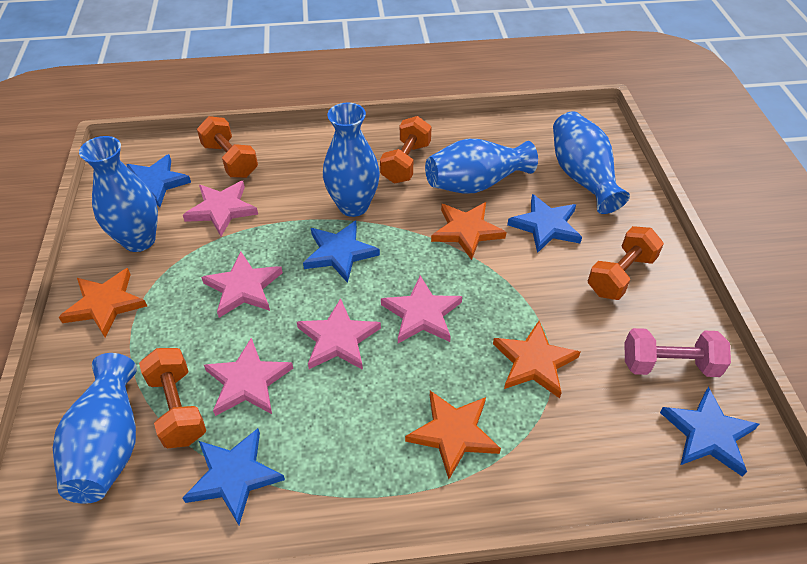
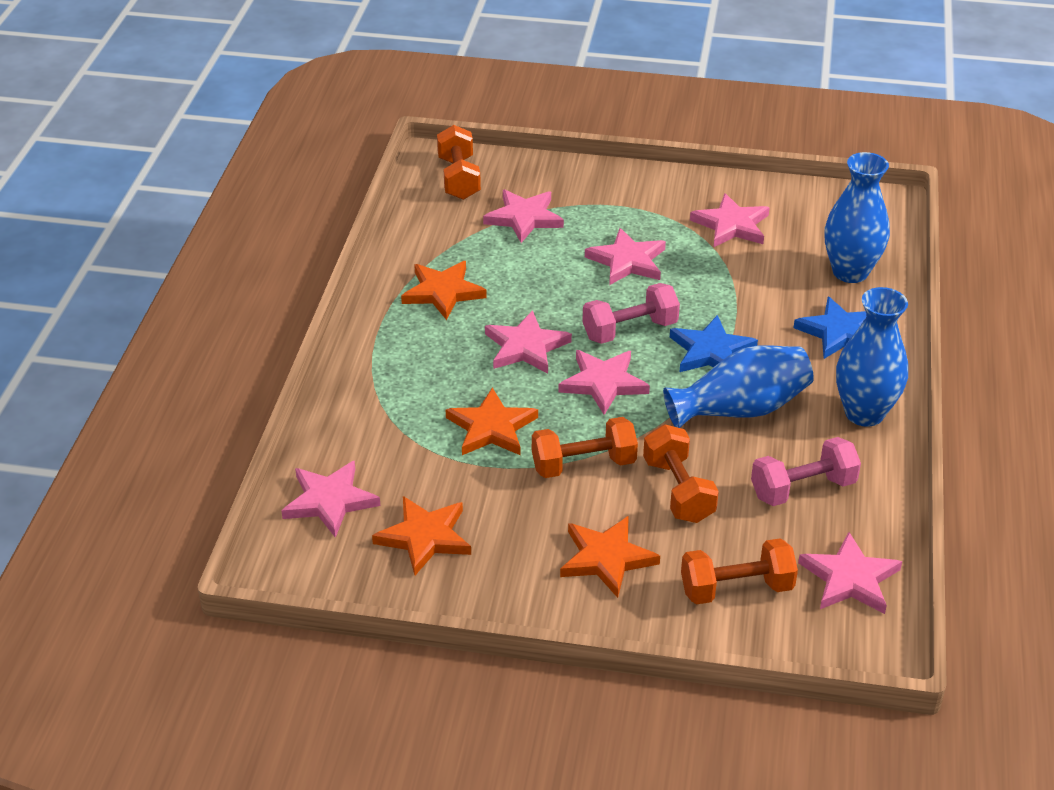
blue star: 5 -> 2
blue vase: 5 -> 3
pink dumbbell: 1 -> 2
pink star: 5 -> 7

